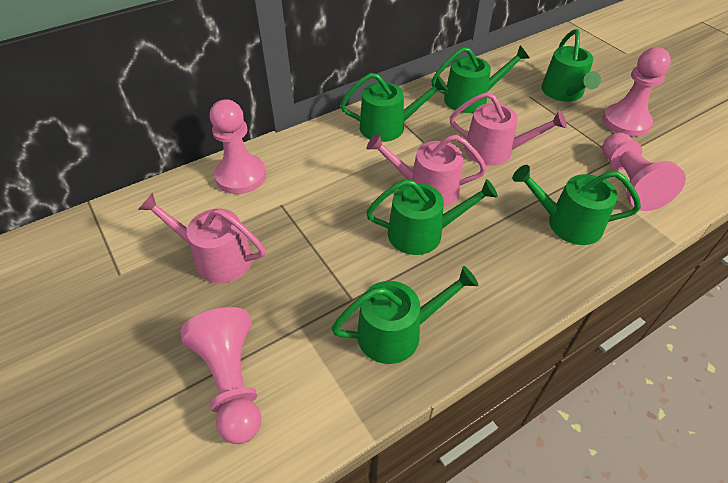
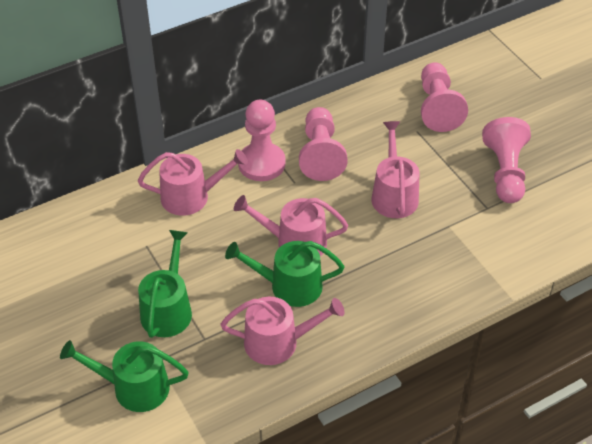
green watering can: 6 -> 3
pink watering can: 3 -> 4

